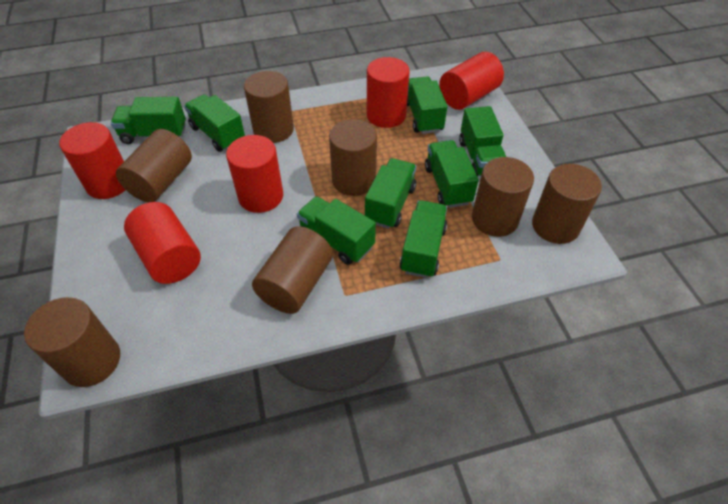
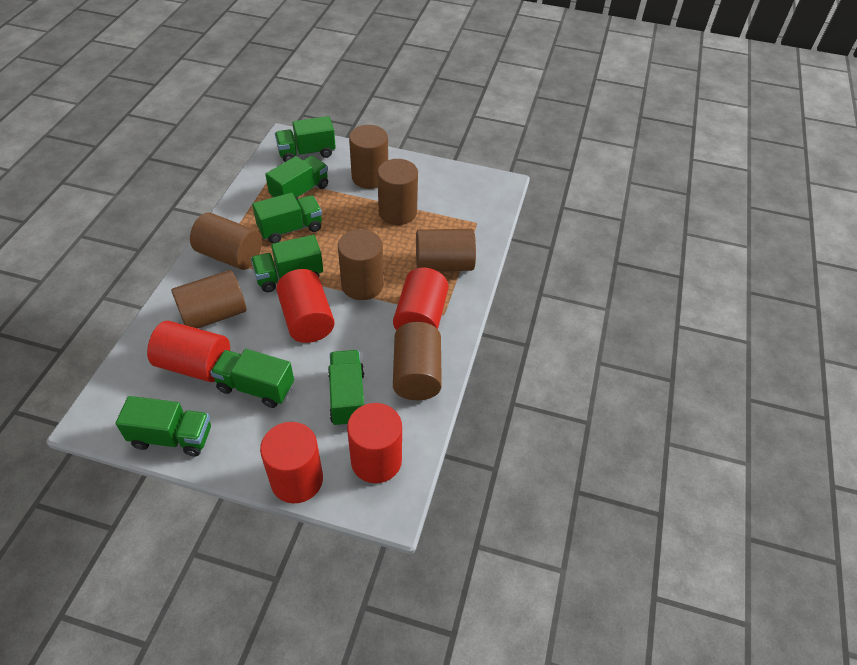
green truck: 8 -> 7

